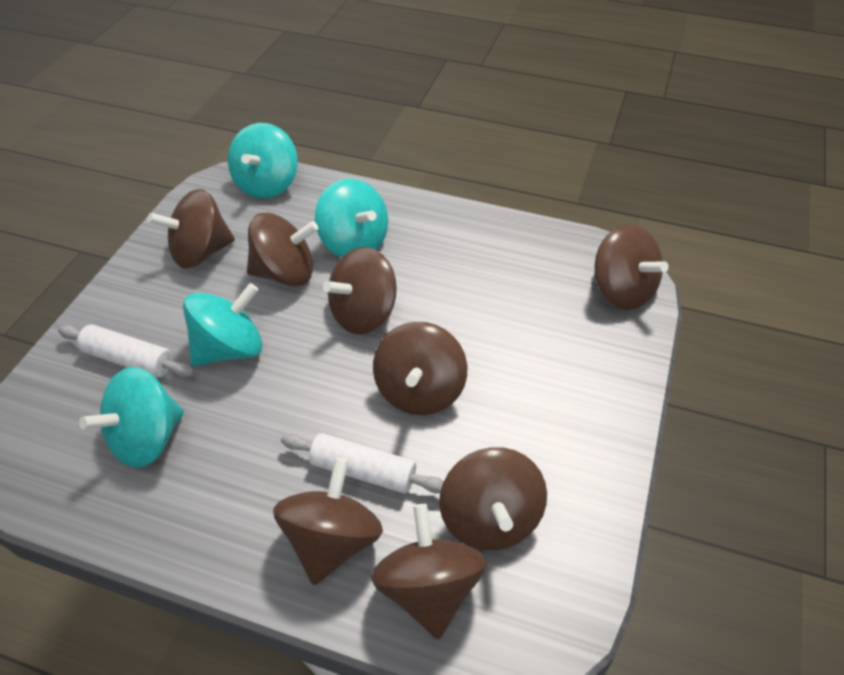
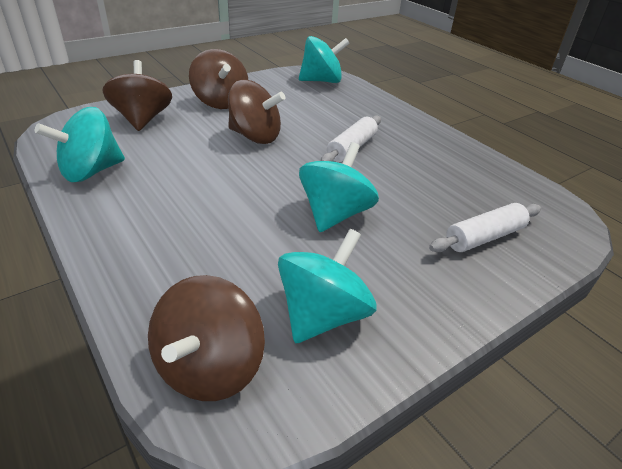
brown spinning top: 8 -> 4

